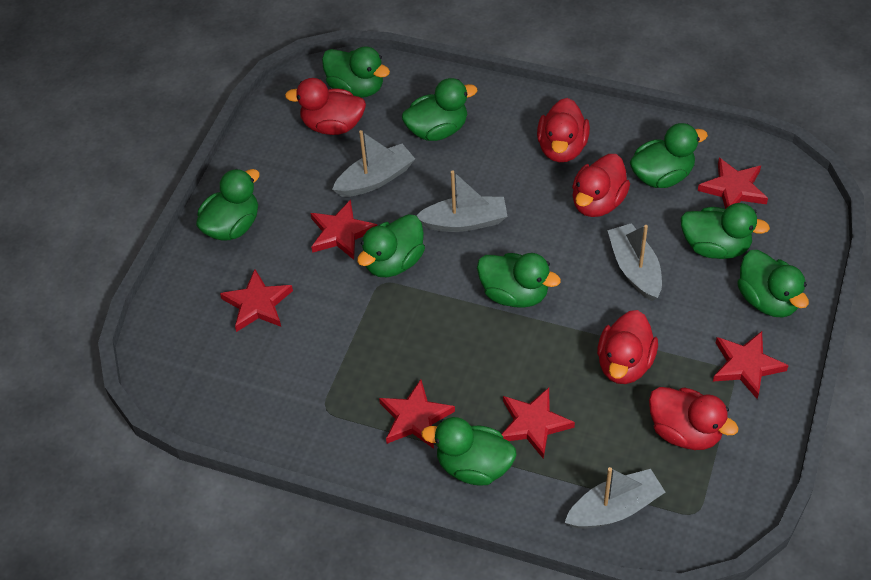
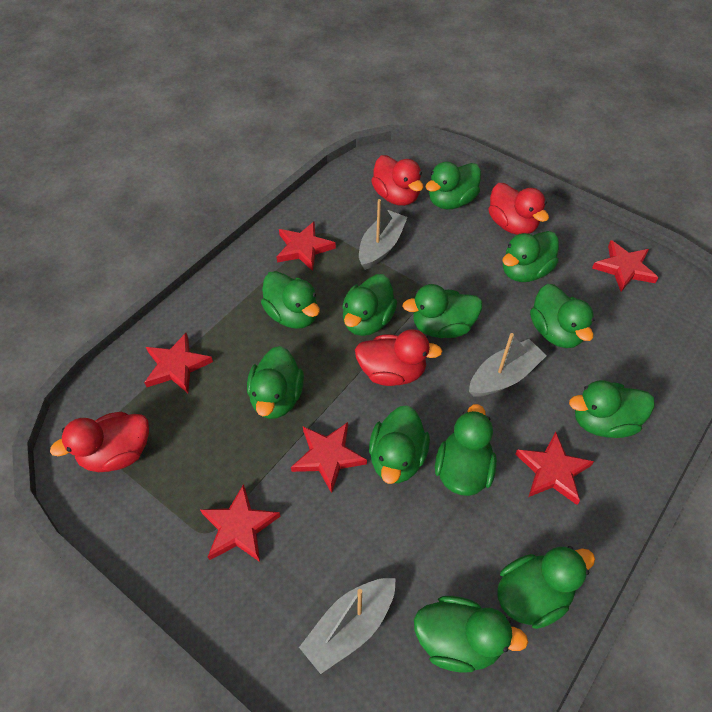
green duck: 9 -> 12
grey boat: 4 -> 3
red duck: 5 -> 4

